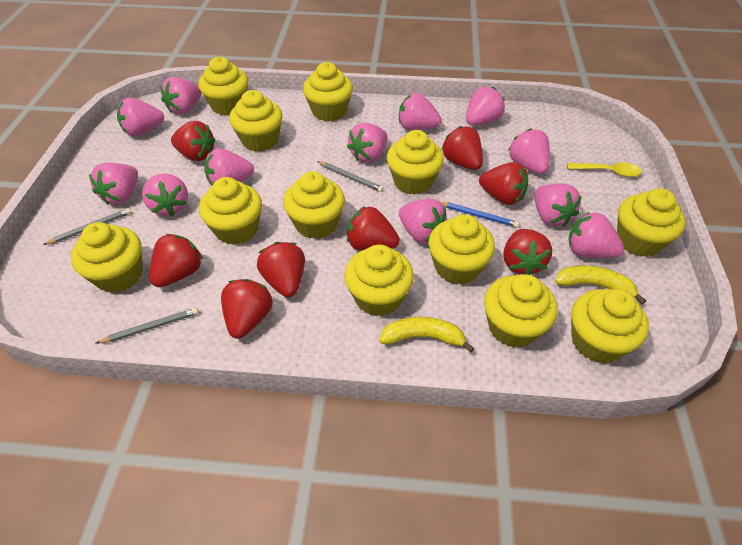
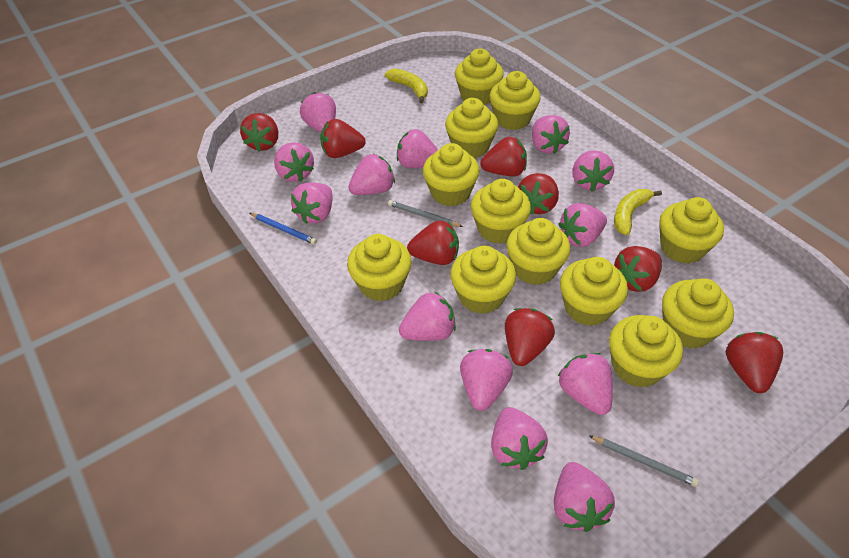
grey pencil: 3 -> 2
pink strawberry: 12 -> 13
yellow spoon: 1 -> 0

